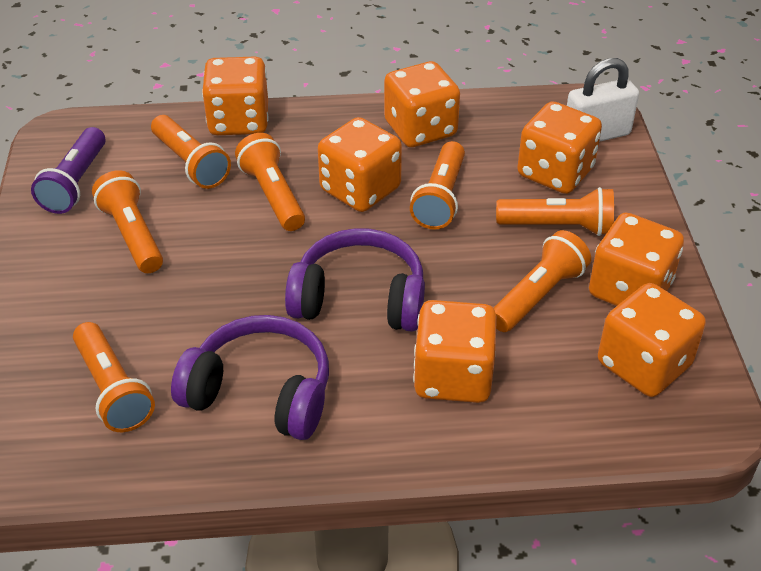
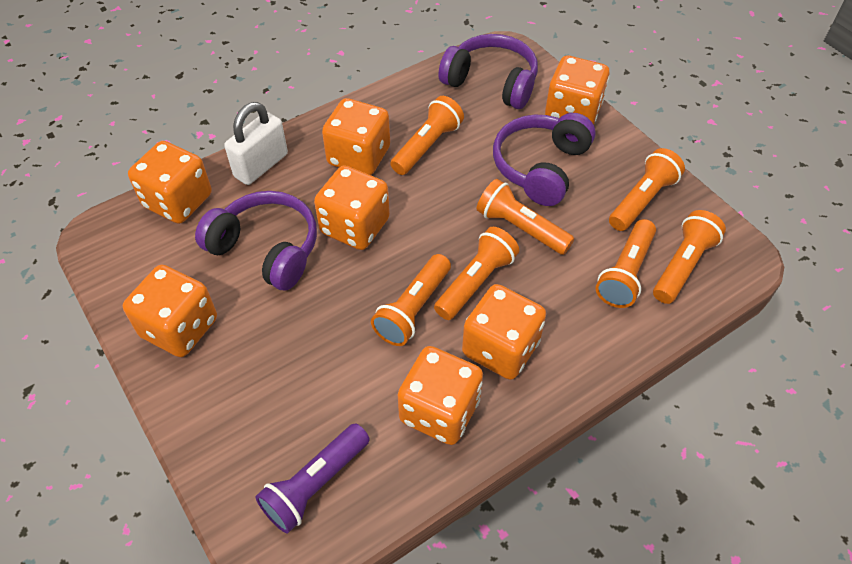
purple headphones: 2 -> 3

